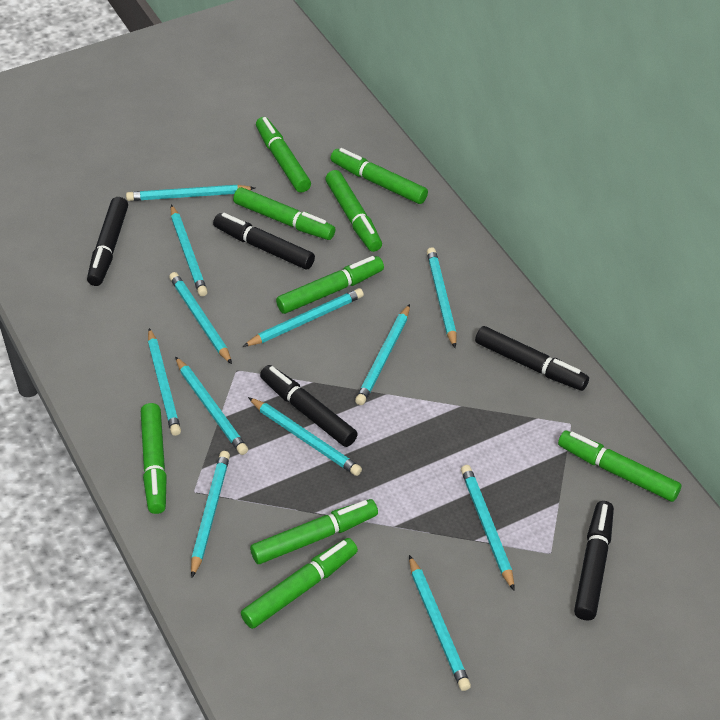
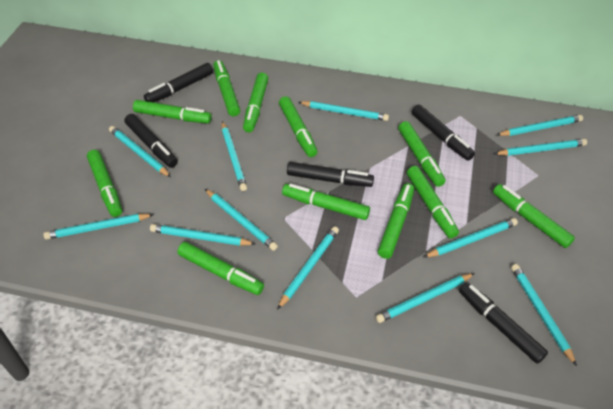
green marker: 9 -> 11

